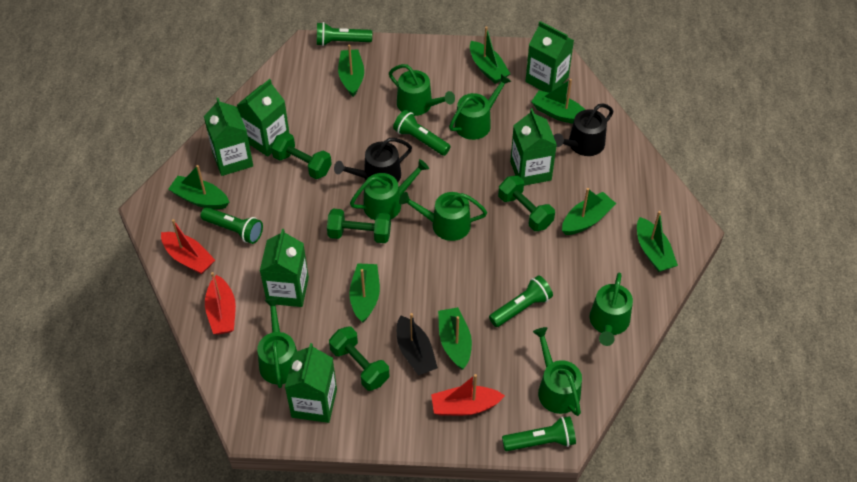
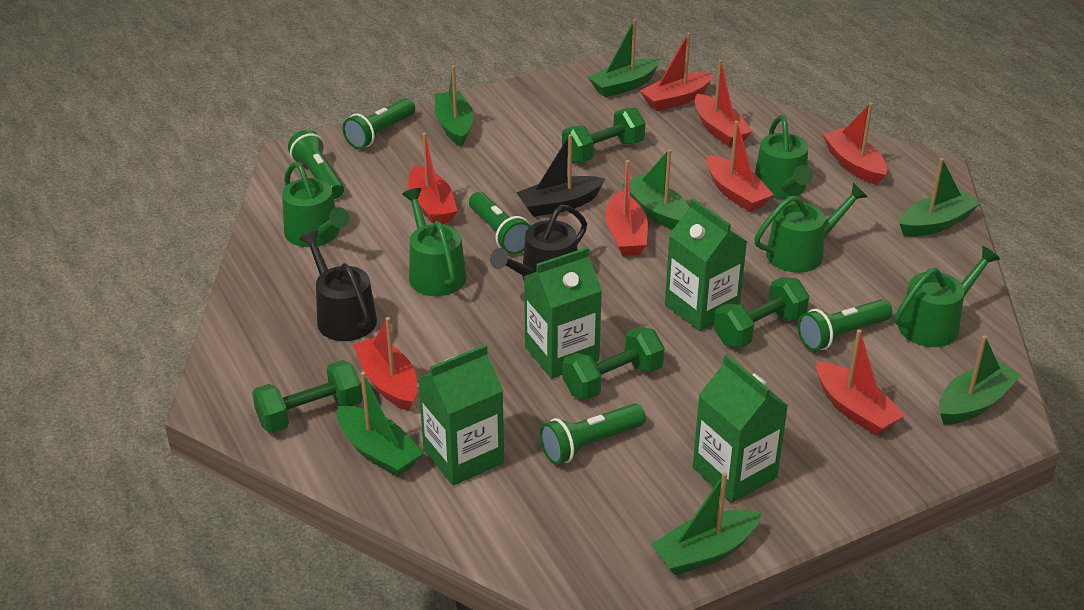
green boat: 8 -> 7
green carton: 6 -> 4
green watering can: 7 -> 5
red boat: 3 -> 8

